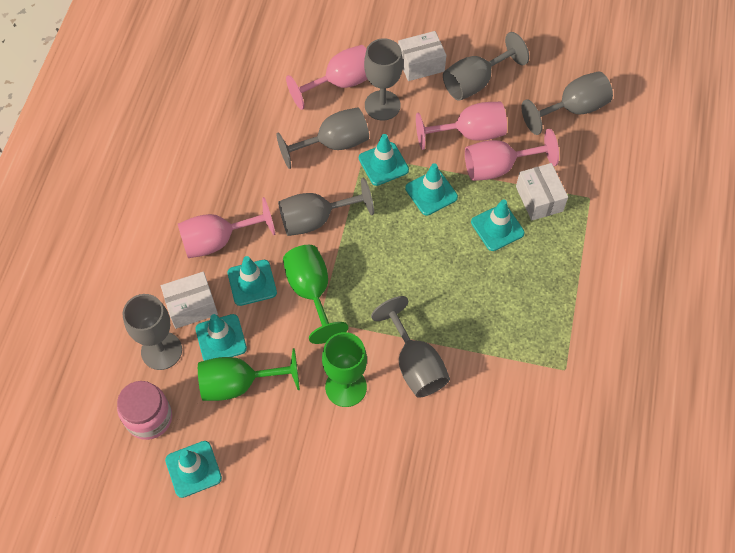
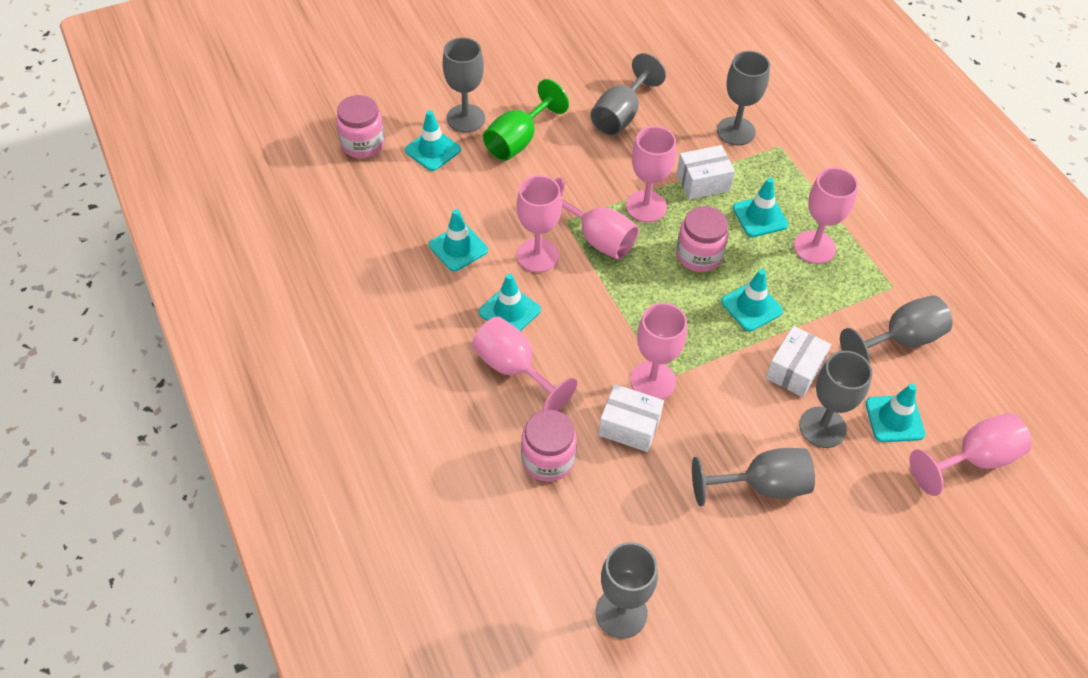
green goblet: 3 -> 1
pink goblet: 4 -> 7
pink jar: 1 -> 3

